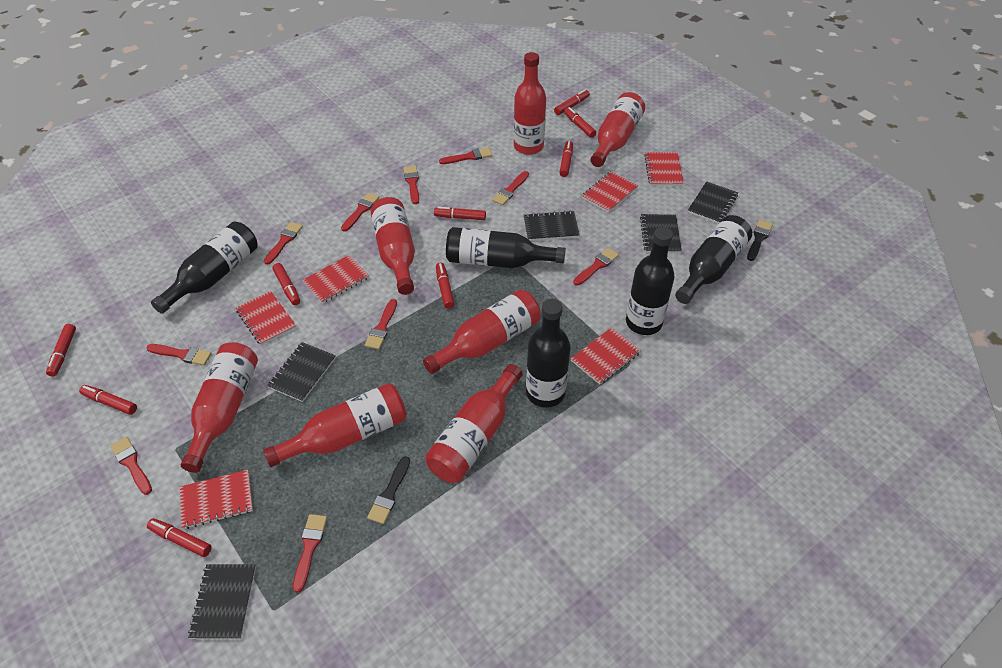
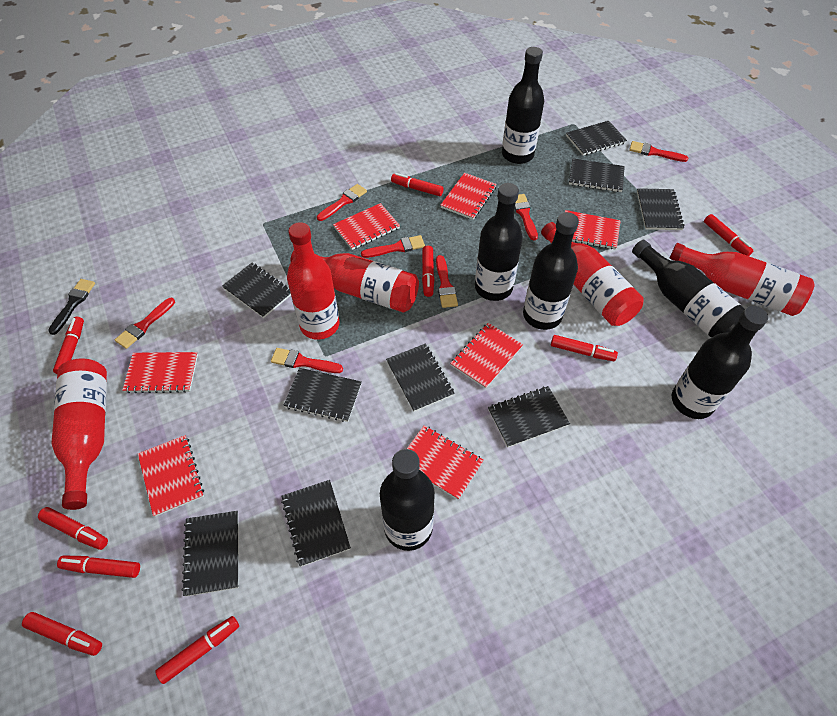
black bottle: 5 -> 6
black brush: 2 -> 1
black notebook: 5 -> 9
red bottle: 7 -> 5
red brush: 10 -> 7
red notebook: 6 -> 7

